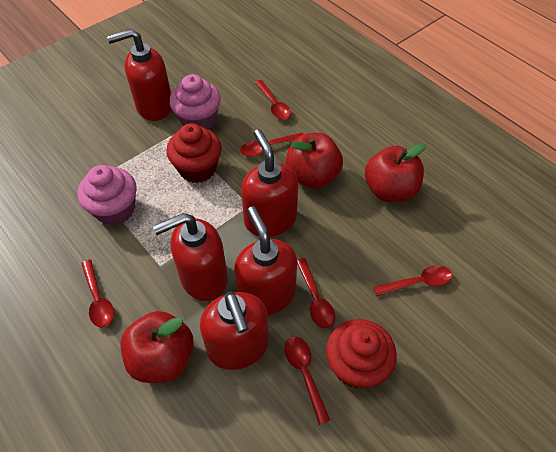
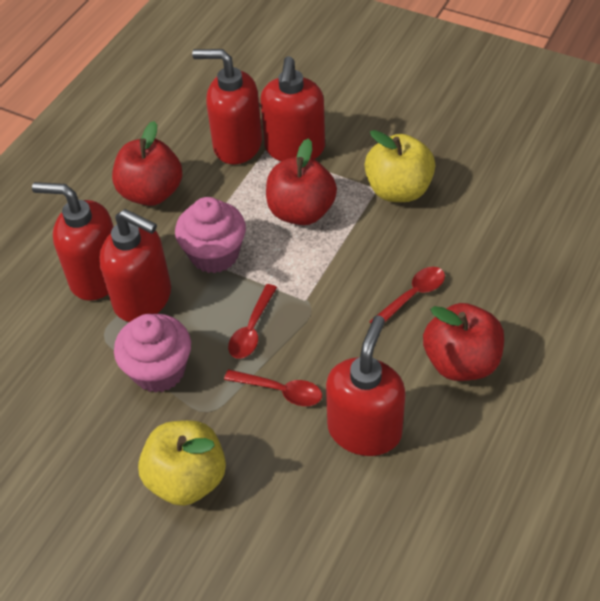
red cupcake: 2 -> 0
red spoon: 6 -> 3
yellow apple: 0 -> 2

